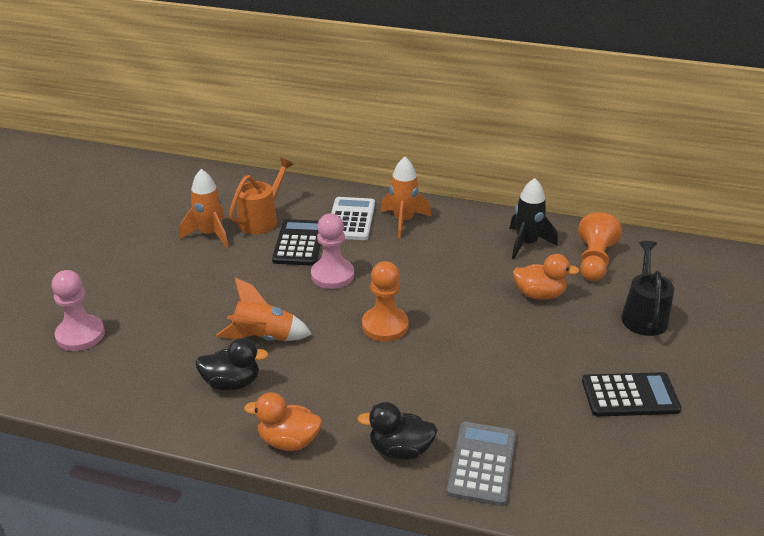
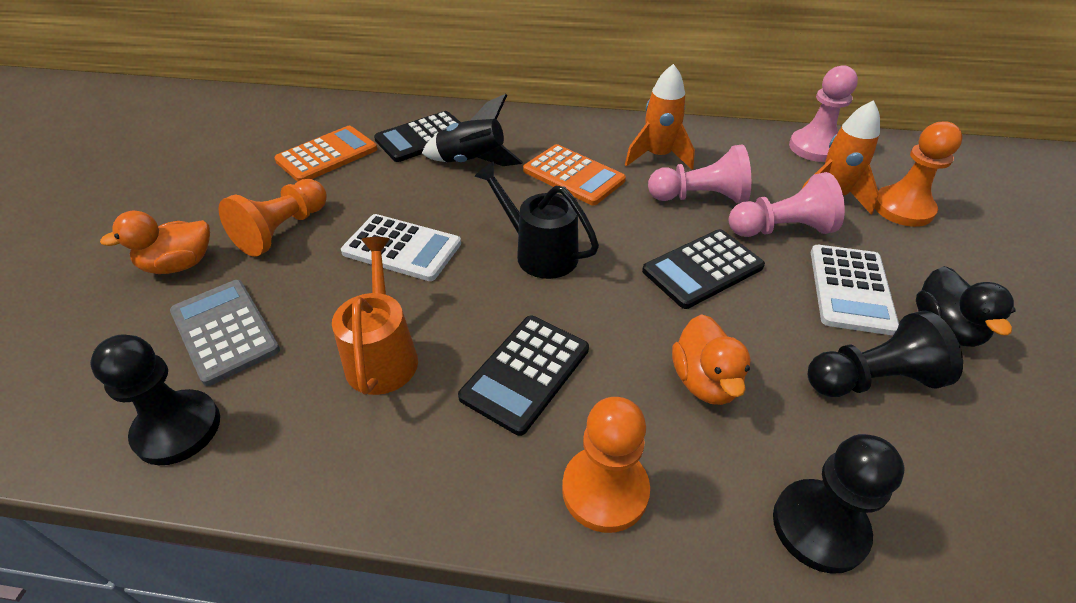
black calculator: 2 -> 3
black duck: 2 -> 1
black pawn: 0 -> 3
orange calculator: 0 -> 2
orange pawn: 2 -> 3
orange rocket: 3 -> 2
pink pawn: 2 -> 3
white calculator: 1 -> 2

